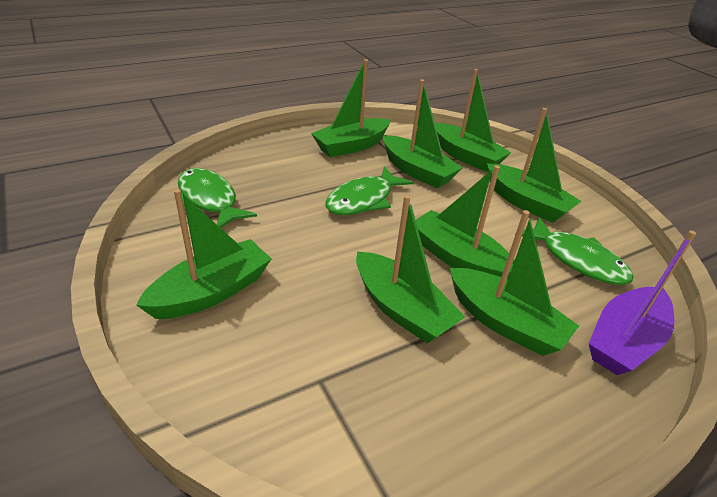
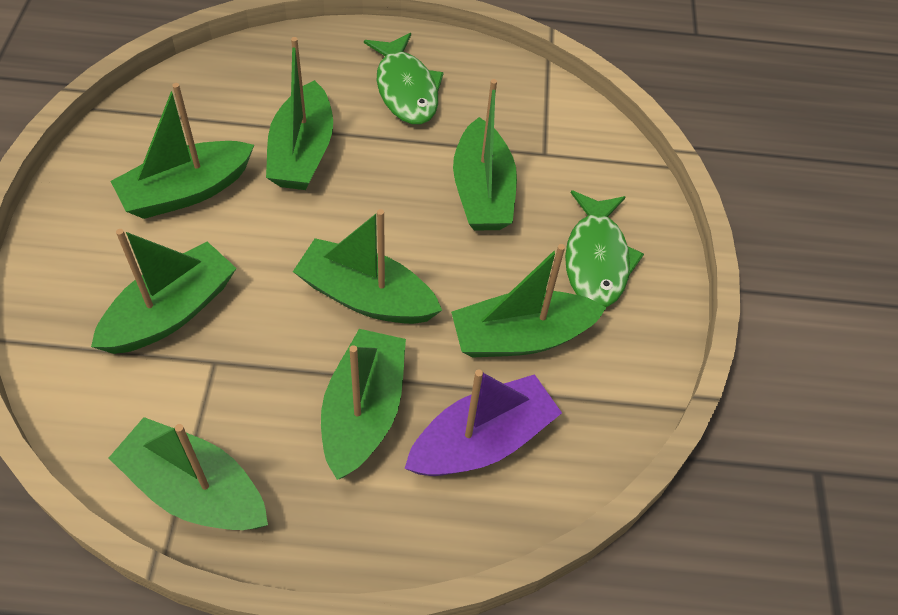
green fish: 3 -> 2

